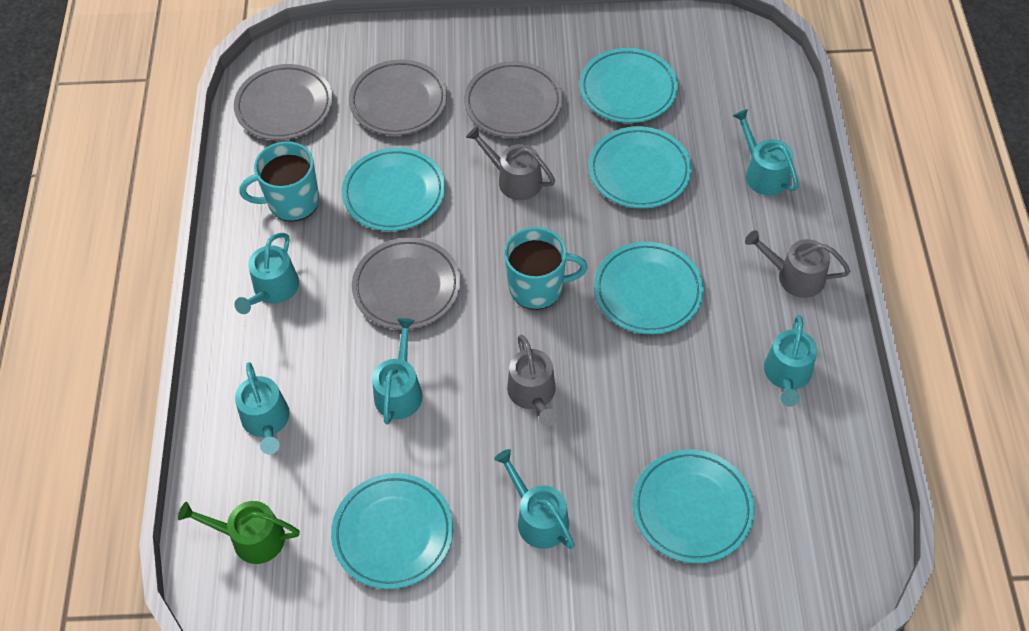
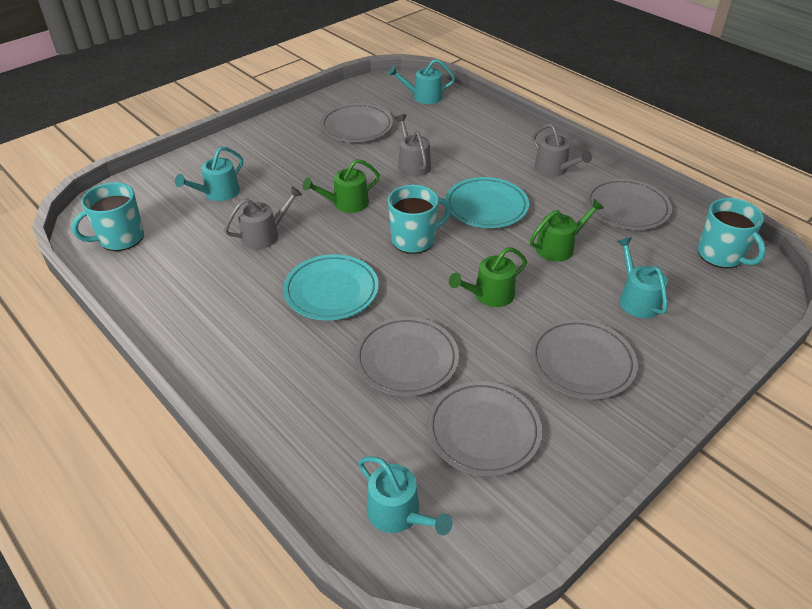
green watering can: 1 -> 3
grey plate: 4 -> 5
turquoise mug: 2 -> 3
turquoise plate: 6 -> 2
turquoise watering can: 6 -> 4

